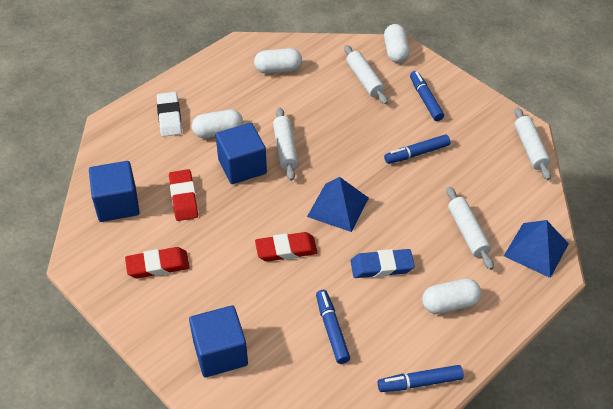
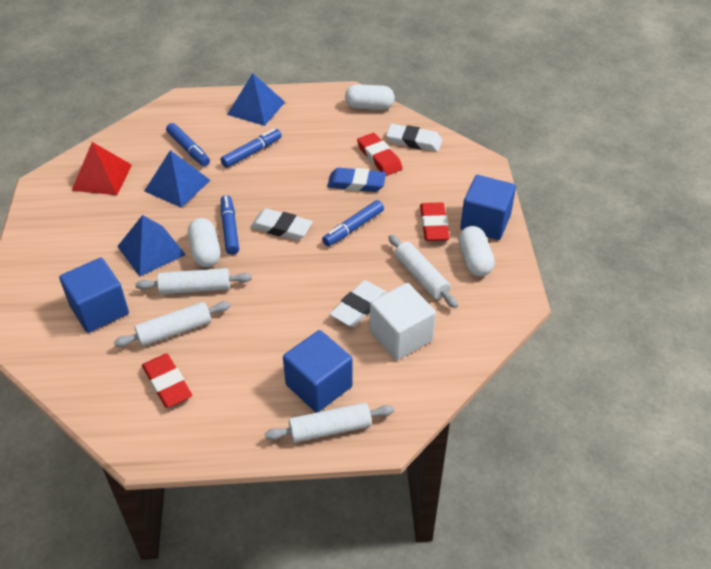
blue pyramid: 2 -> 3
red pyramid: 0 -> 1
white capsule: 4 -> 3
white cube: 0 -> 1
white eraser: 1 -> 3

